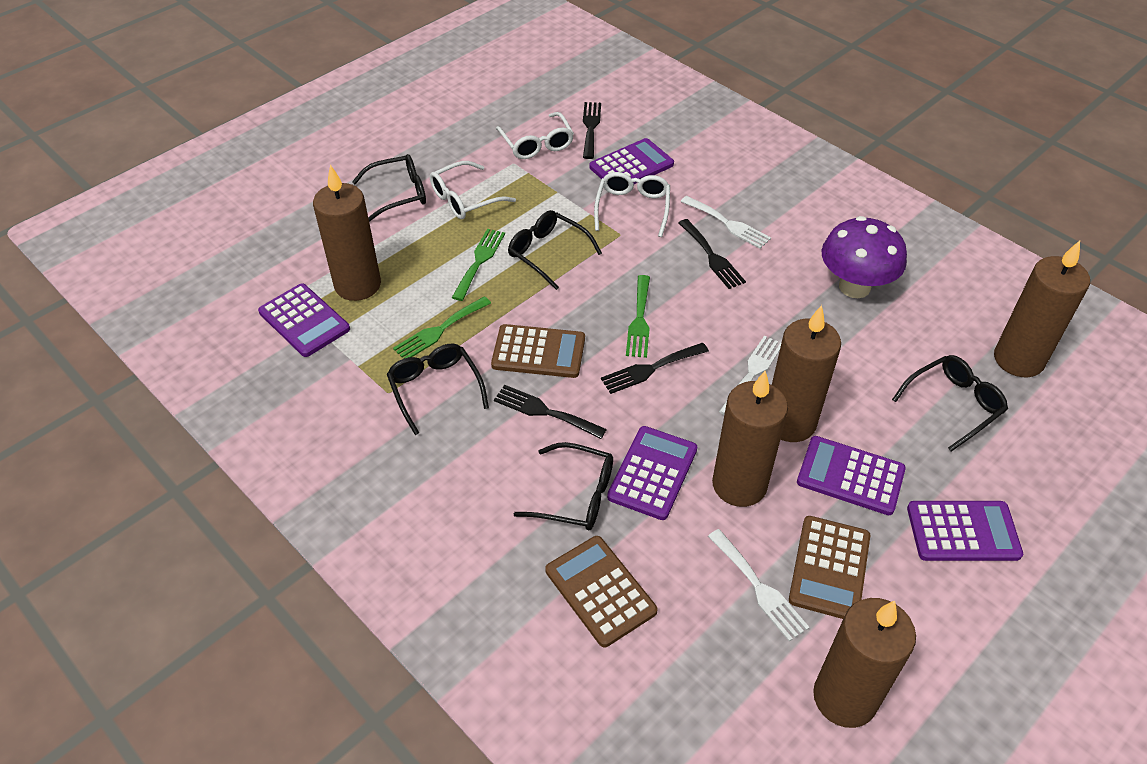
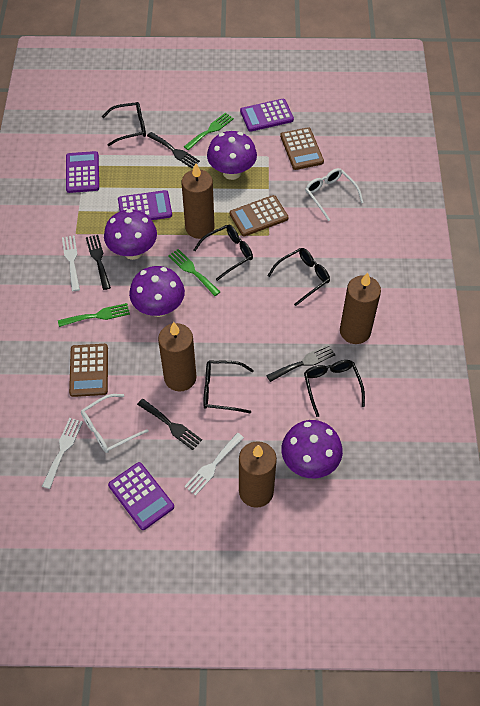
brown candle: 5 -> 4
purple calculator: 5 -> 4
purple mushroom: 1 -> 4
white glasses: 3 -> 2

